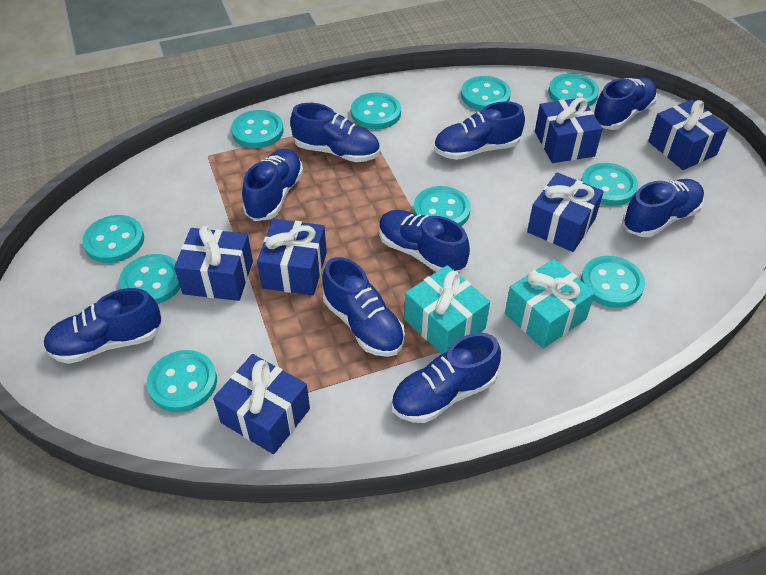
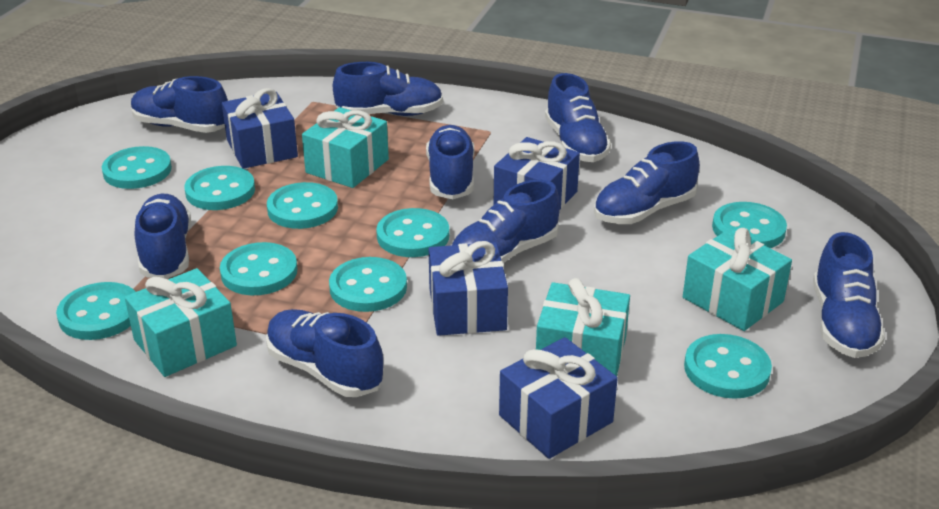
blue gift: 6 -> 4
turquoise button: 10 -> 9
turquoise gift: 2 -> 4

